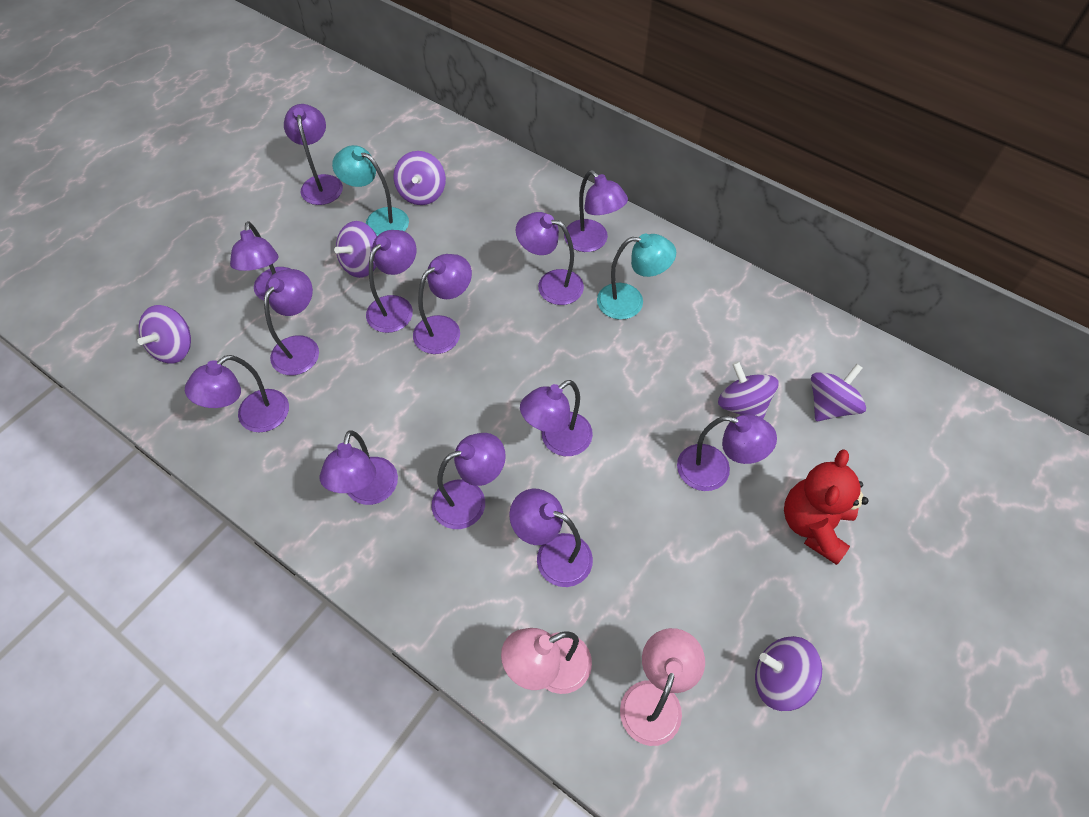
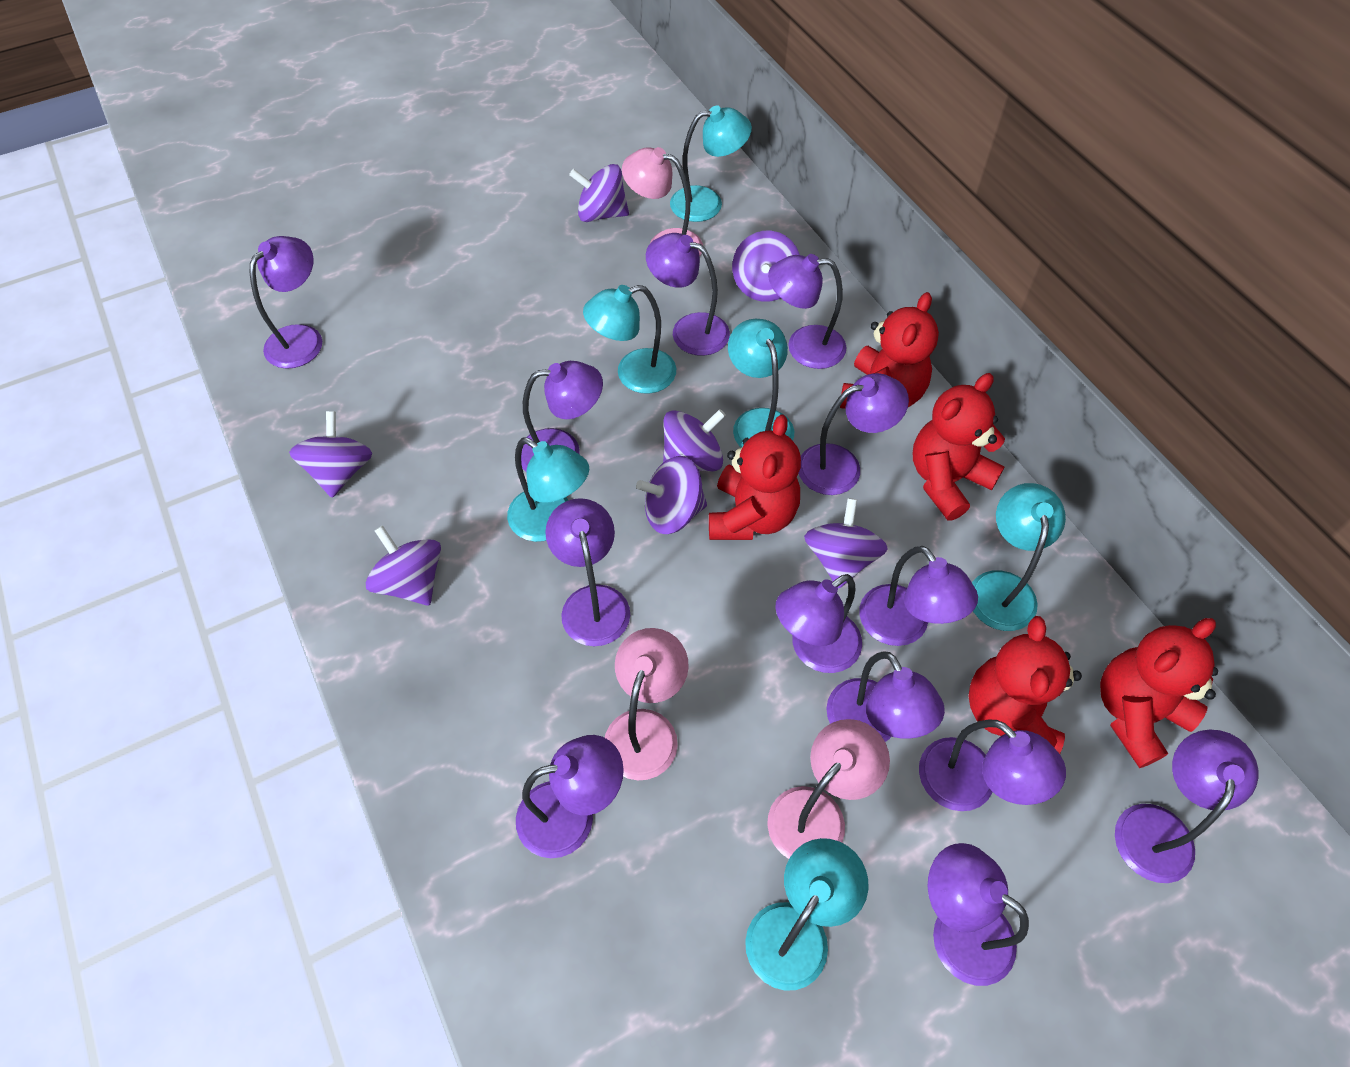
pink lamp: 2 -> 3
purple spinning top: 6 -> 7
red teddy bear: 1 -> 5
turquoise lamp: 2 -> 6

